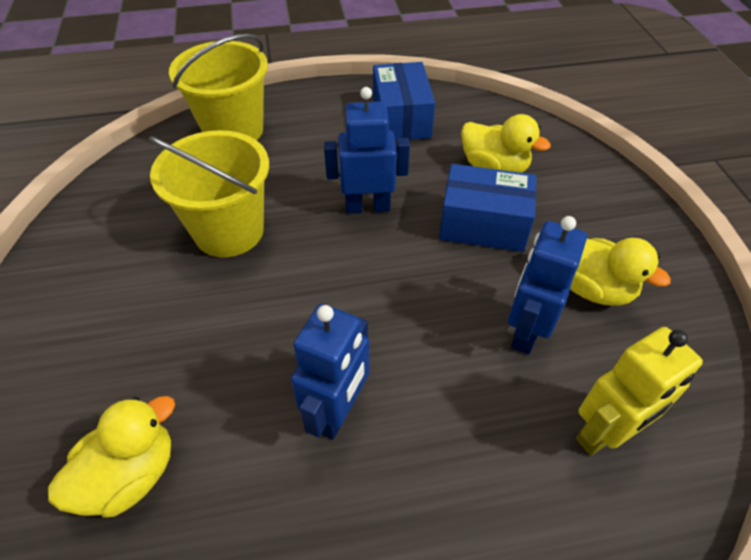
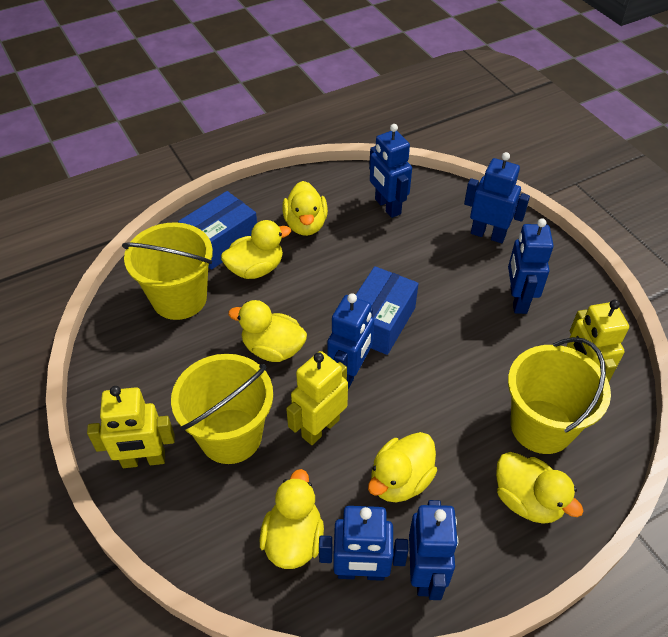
blue robot: 3 -> 6
yellow bucket: 2 -> 3
yellow duck: 3 -> 6
yellow robot: 1 -> 3

